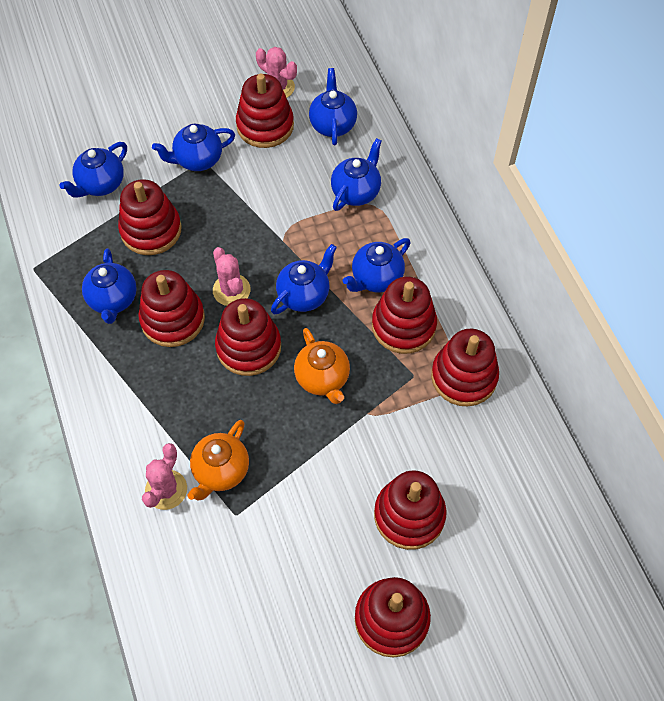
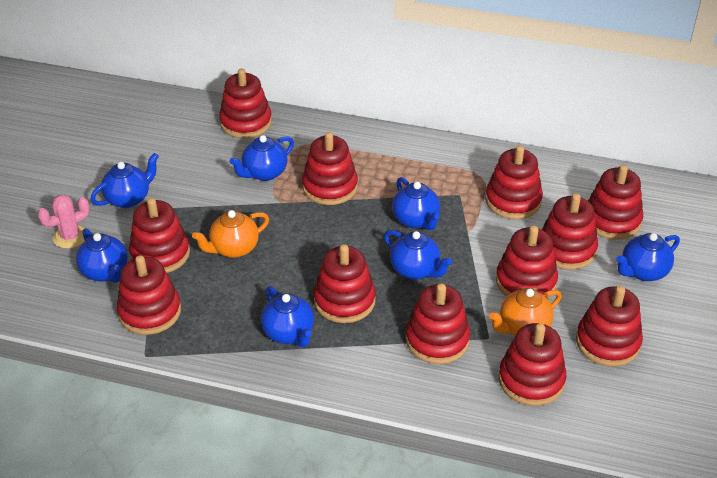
pink cactus: 3 -> 1
red stacking toy: 8 -> 12

